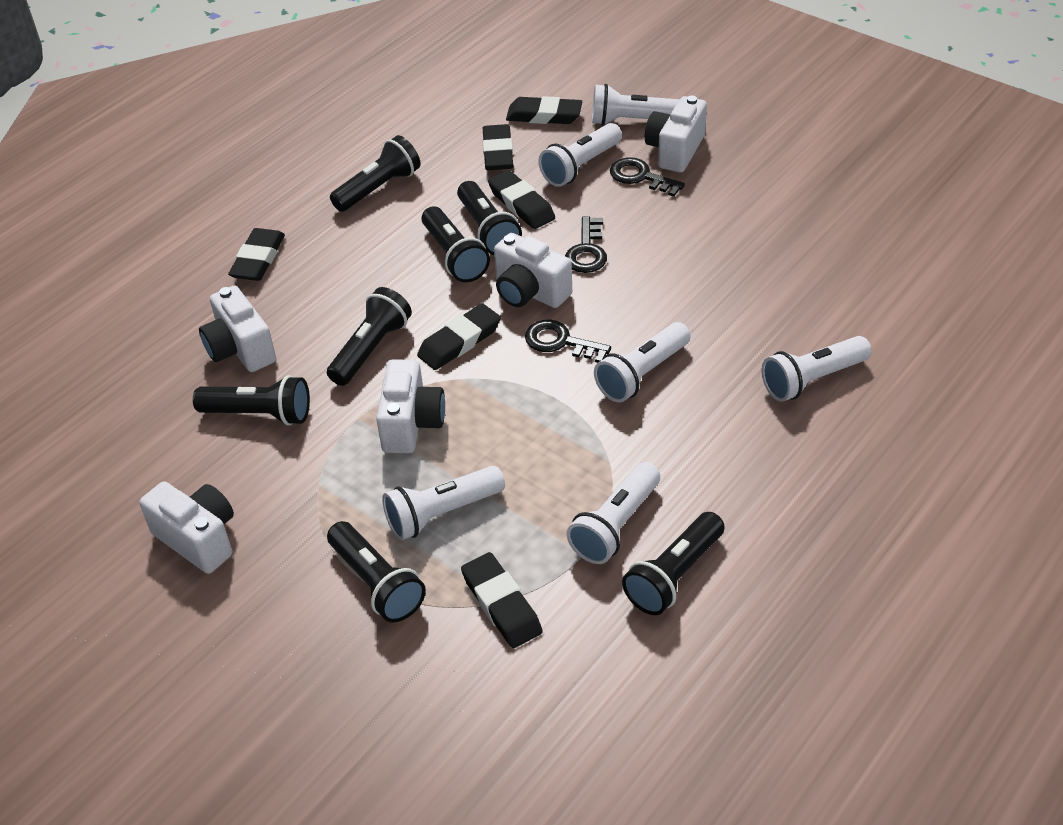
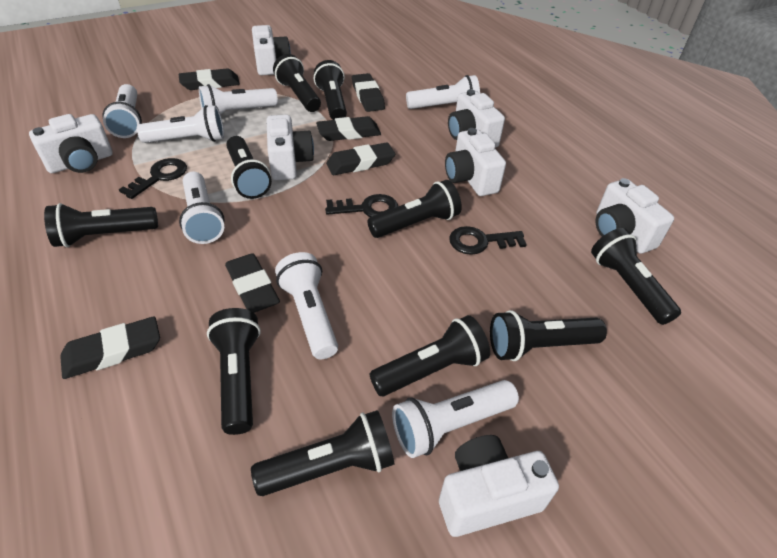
black flashlight: 7 -> 10
white camera: 5 -> 7
white flashlight: 6 -> 7

